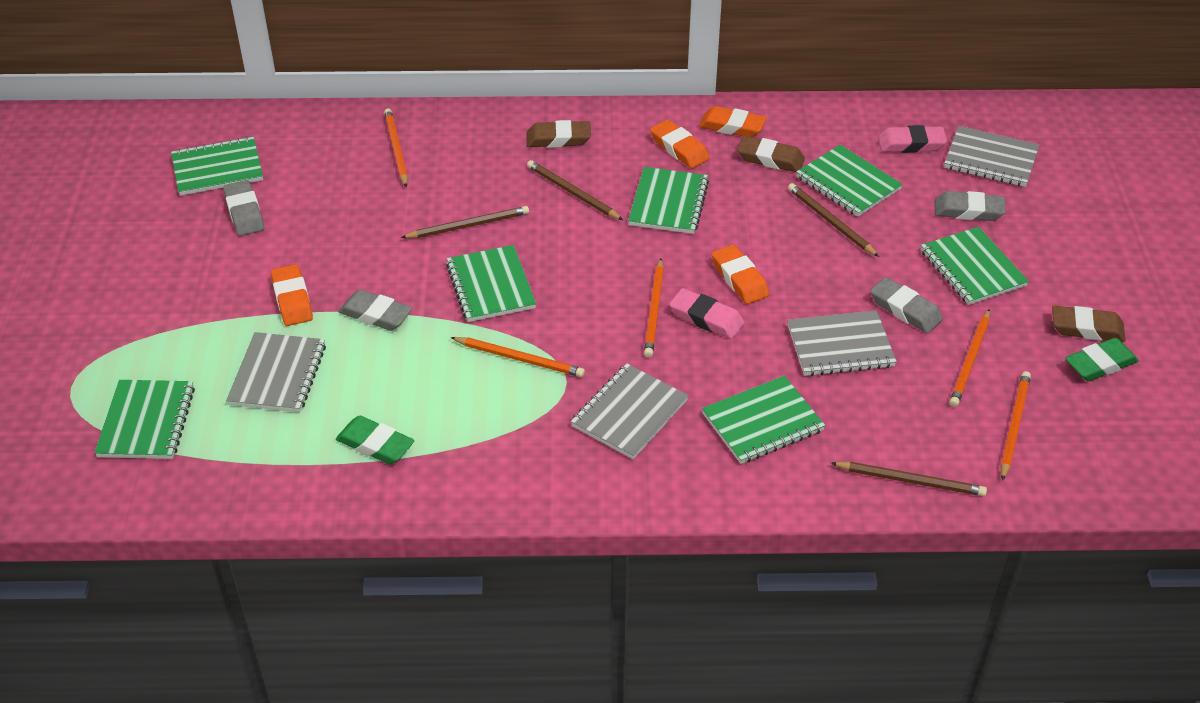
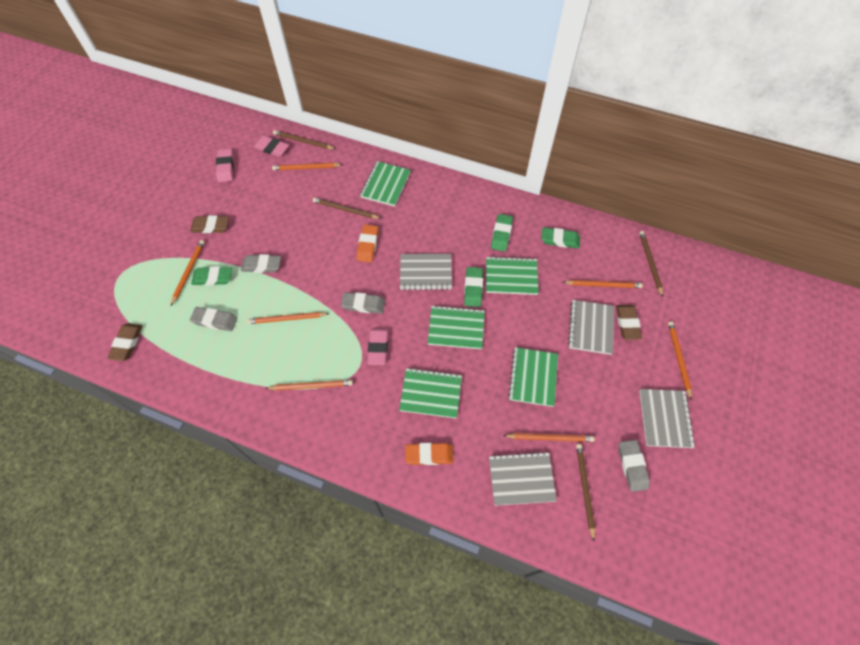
green eraser: 2 -> 4
green notebook: 7 -> 5
orange eraser: 4 -> 2
orange pencil: 5 -> 7
pink eraser: 2 -> 3

